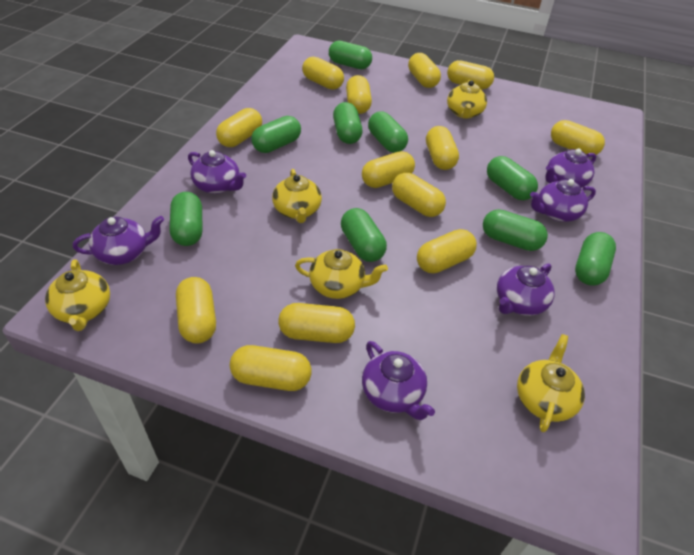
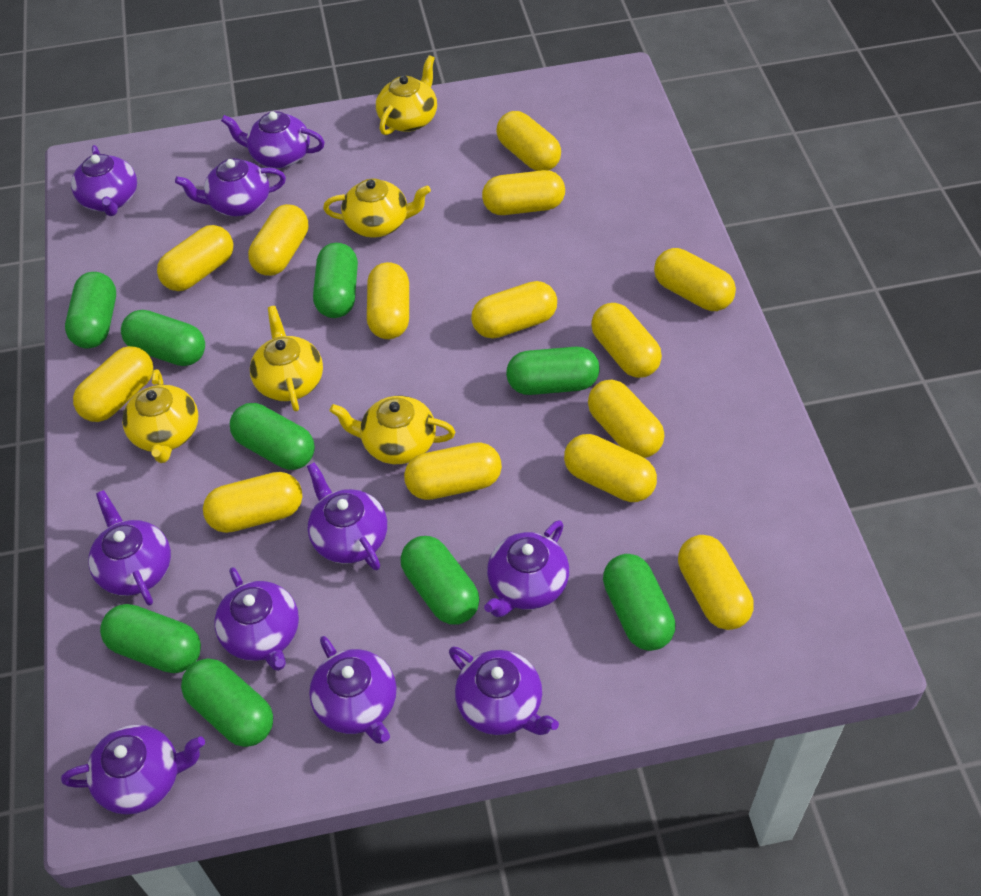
purple teapot: 6 -> 10
yellow capsule: 13 -> 14

